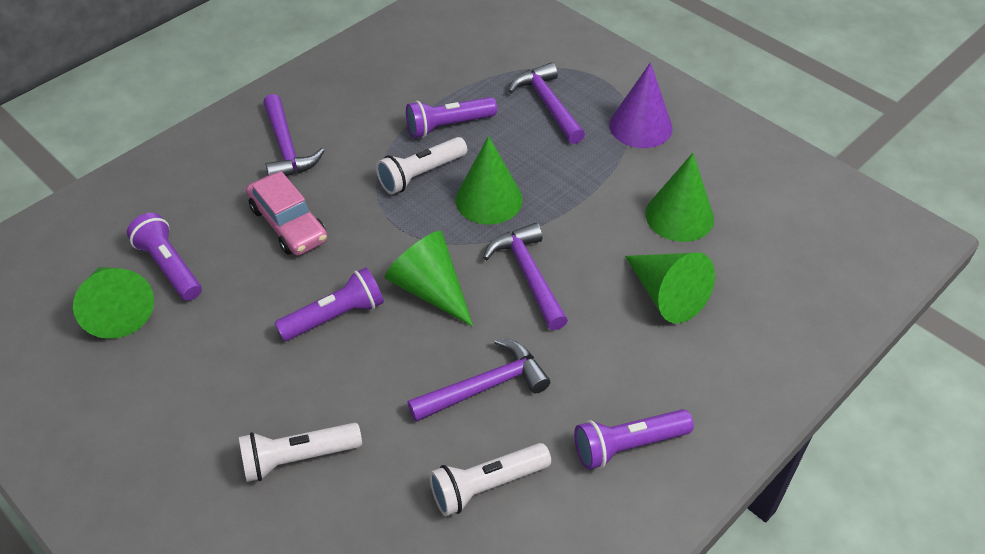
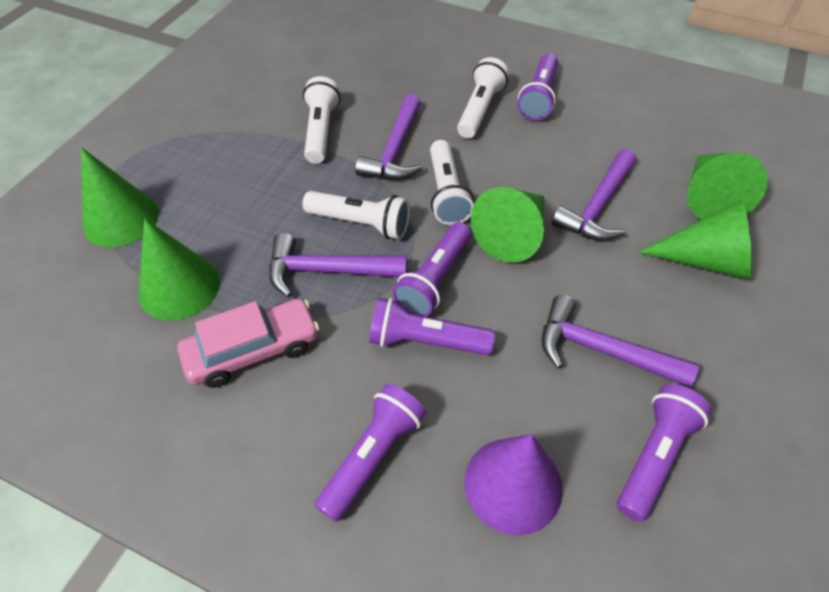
purple flashlight: 4 -> 5
white flashlight: 3 -> 4

